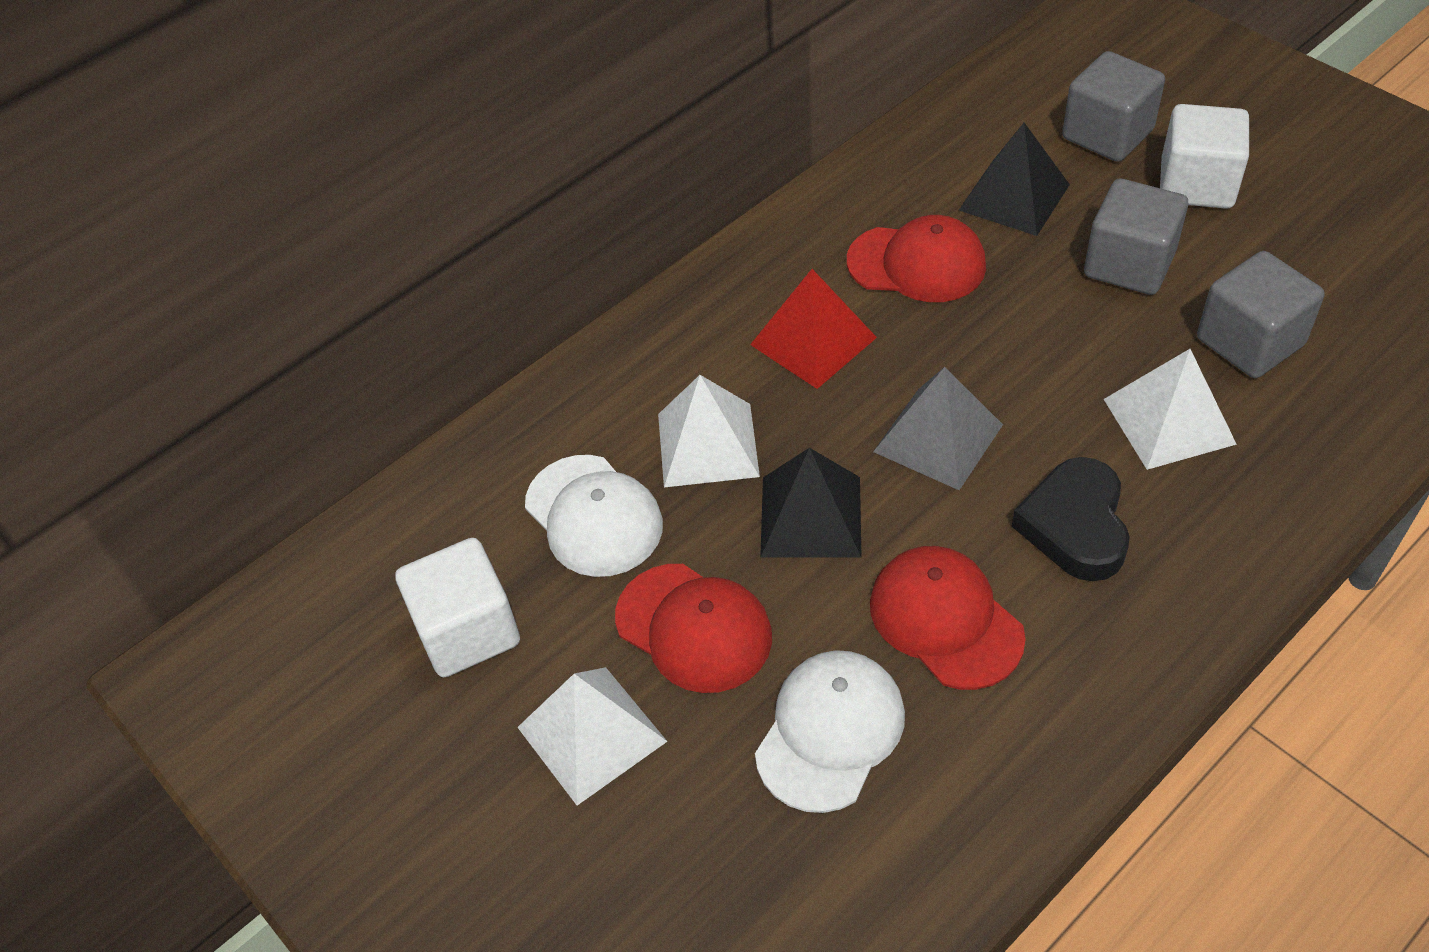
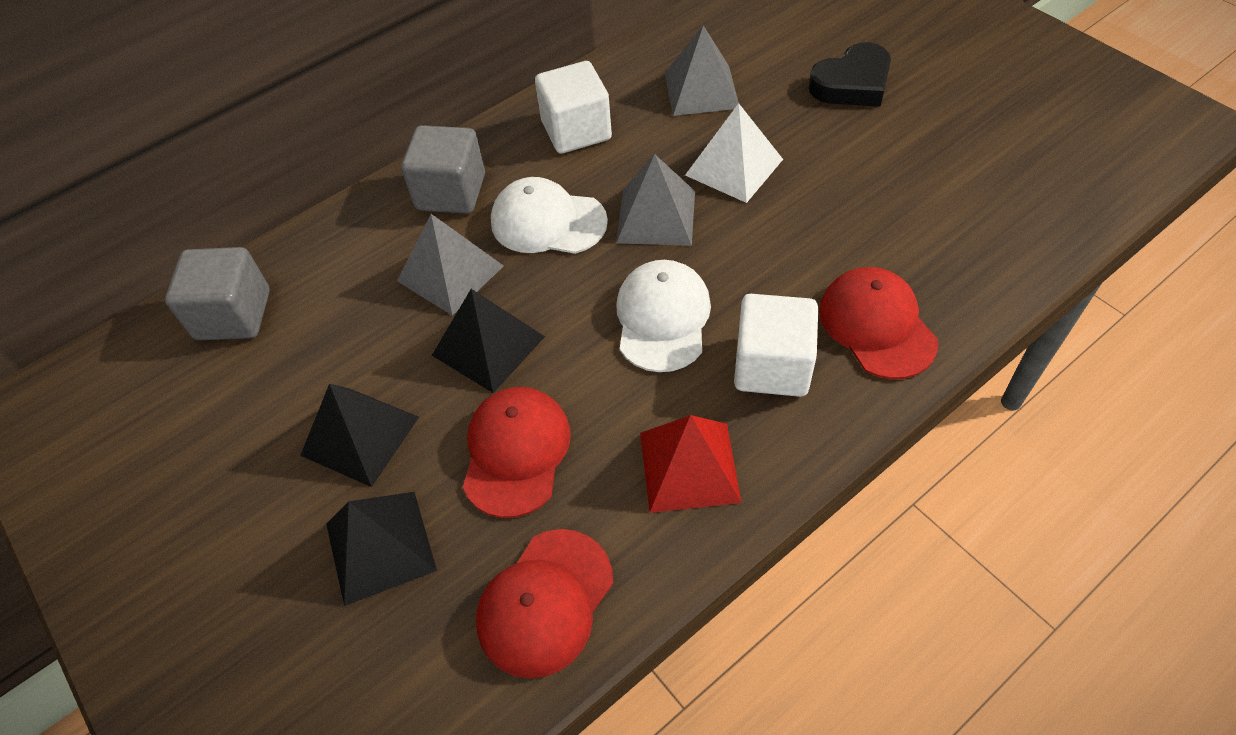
black pyramid: 2 -> 3
grey cube: 3 -> 2
grey pyramid: 1 -> 3
white pyramid: 3 -> 1

